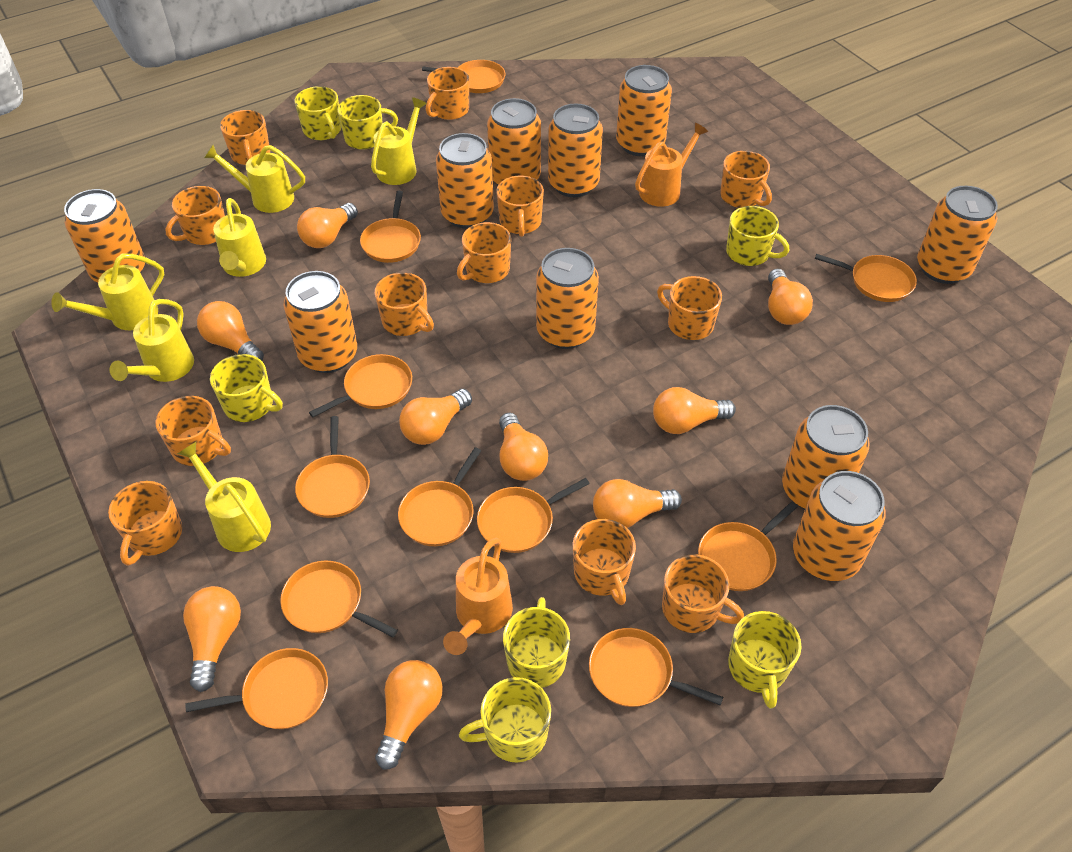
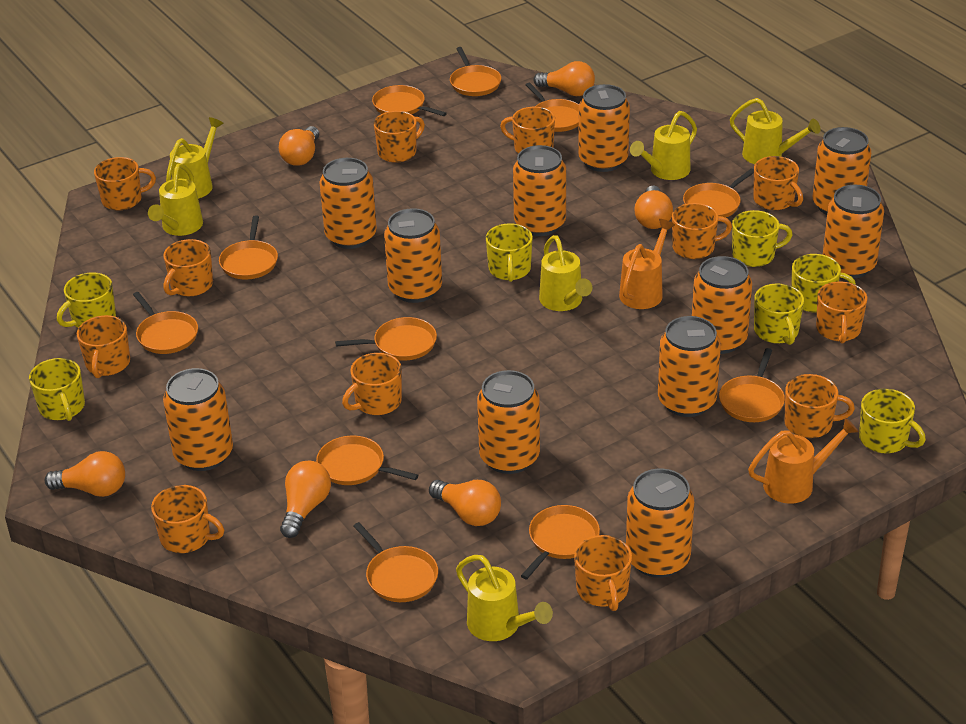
orange can: 10 -> 11
orange light bulb: 9 -> 6

